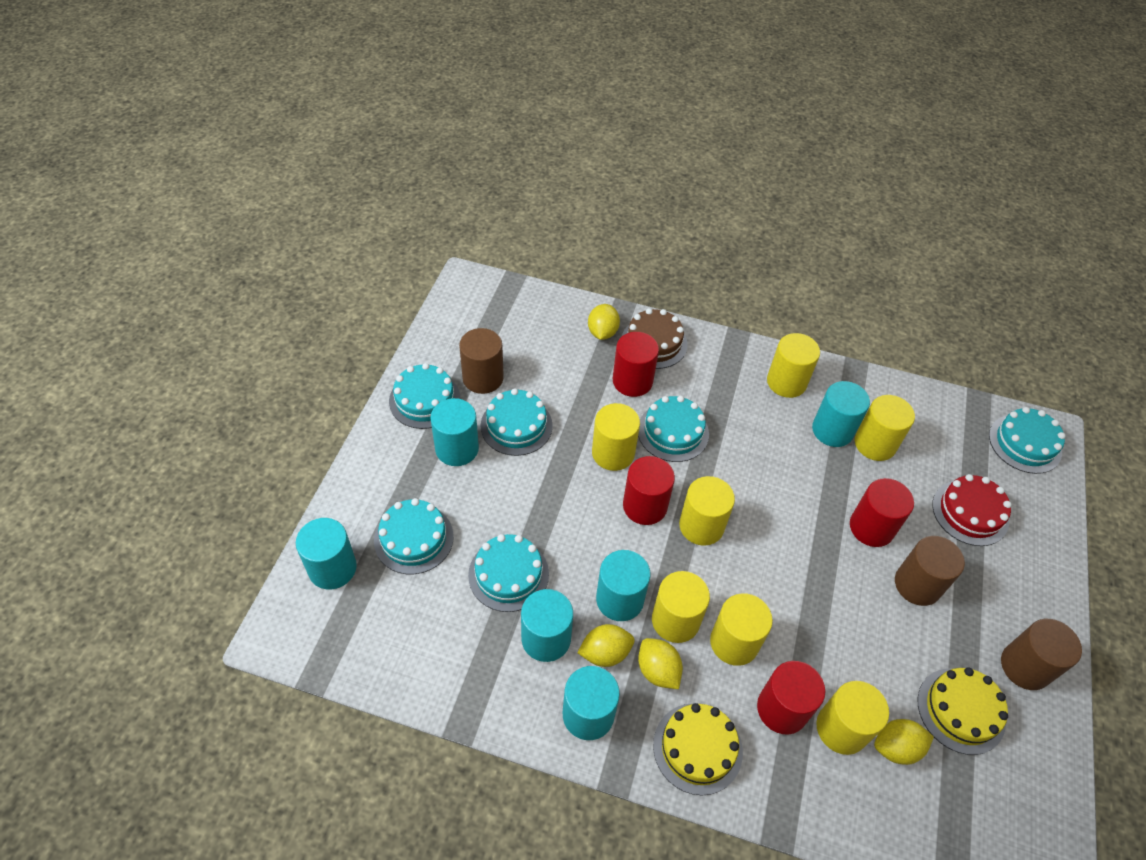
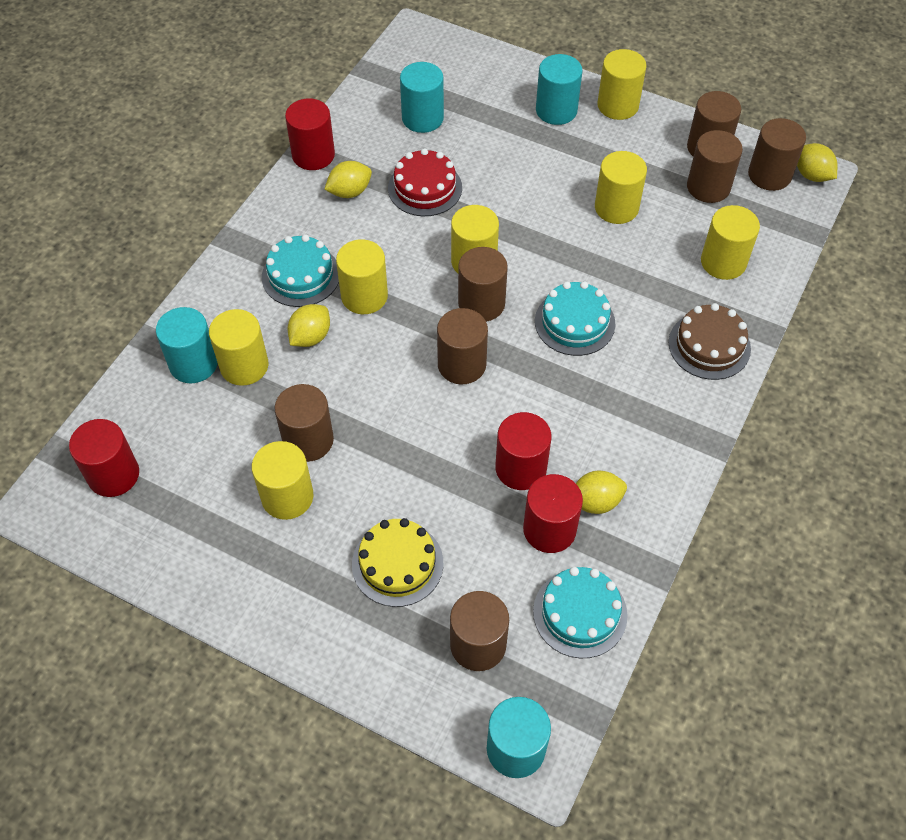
brown cylinder: 3 -> 7
turquoise cake: 6 -> 3
turquoise cylinder: 6 -> 4
yellow cake: 2 -> 1

